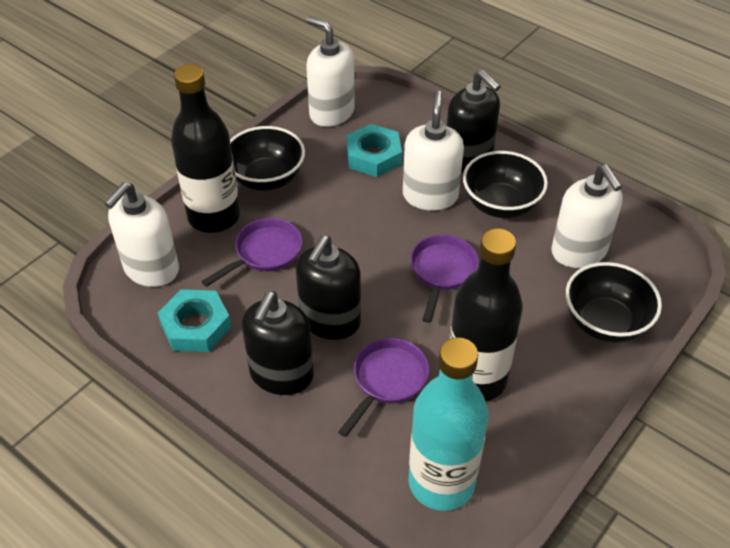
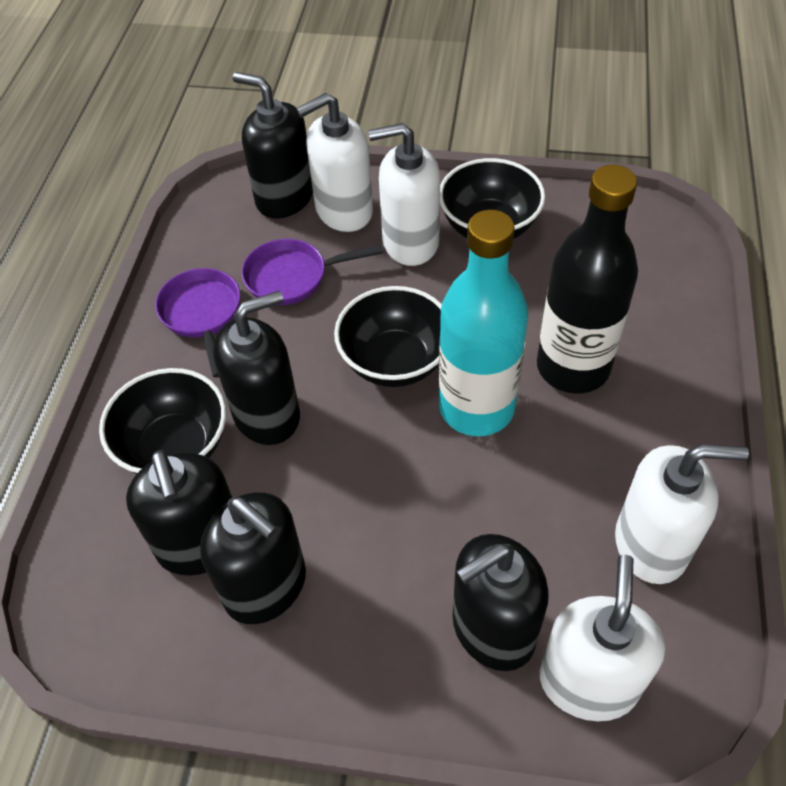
black bottle: 2 -> 1
black soap dispenser: 3 -> 5
purple pan: 3 -> 2
turquoise nut: 2 -> 0

